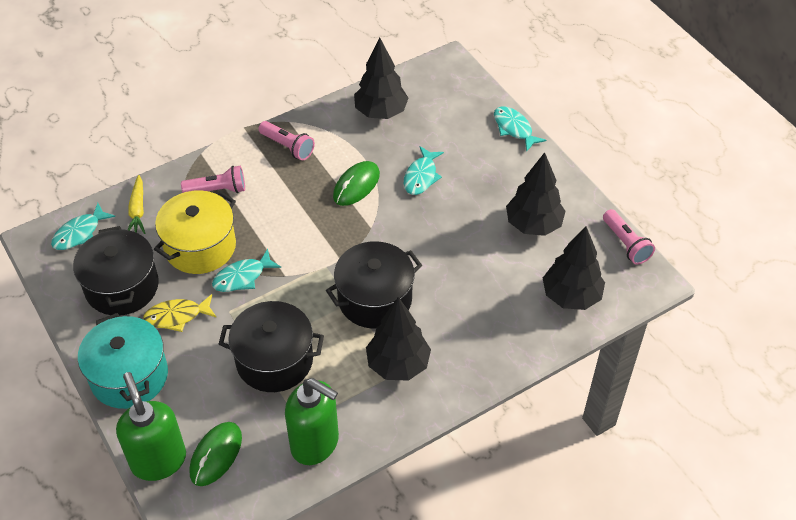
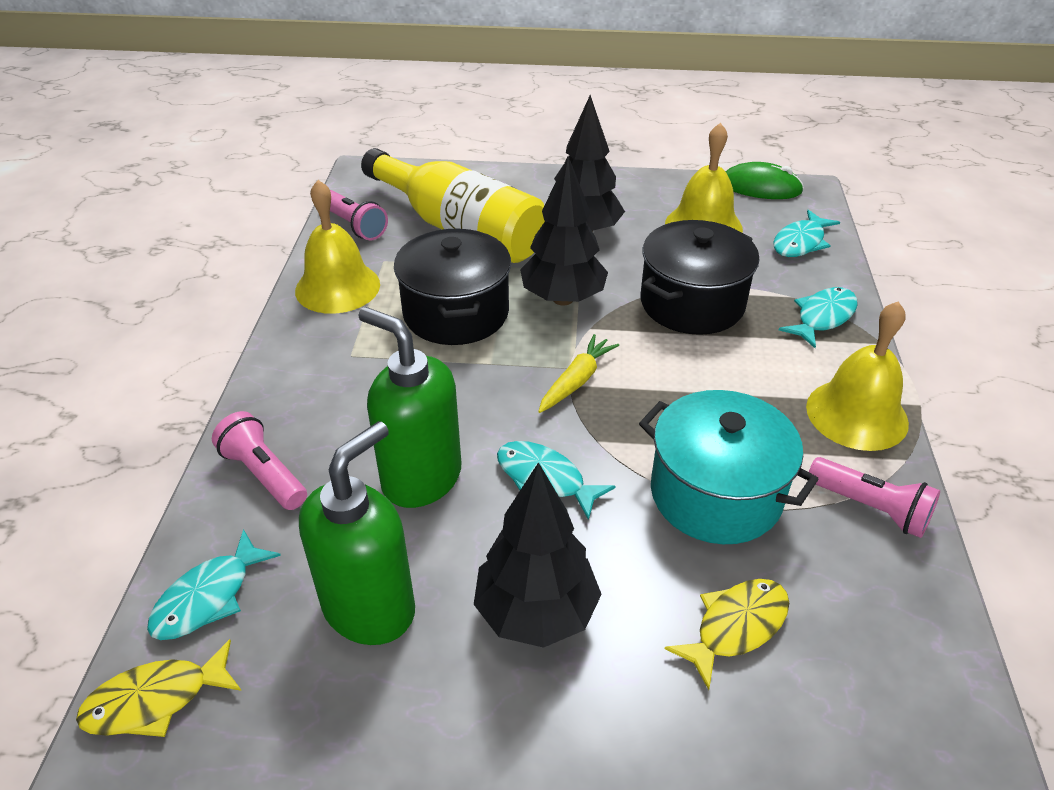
black pot: 3 -> 2
black tree: 4 -> 3
green mouse: 2 -> 1
yellow bell: 0 -> 3
yellow bottle: 0 -> 1
yellow fish: 1 -> 2
yellow pot: 1 -> 0

